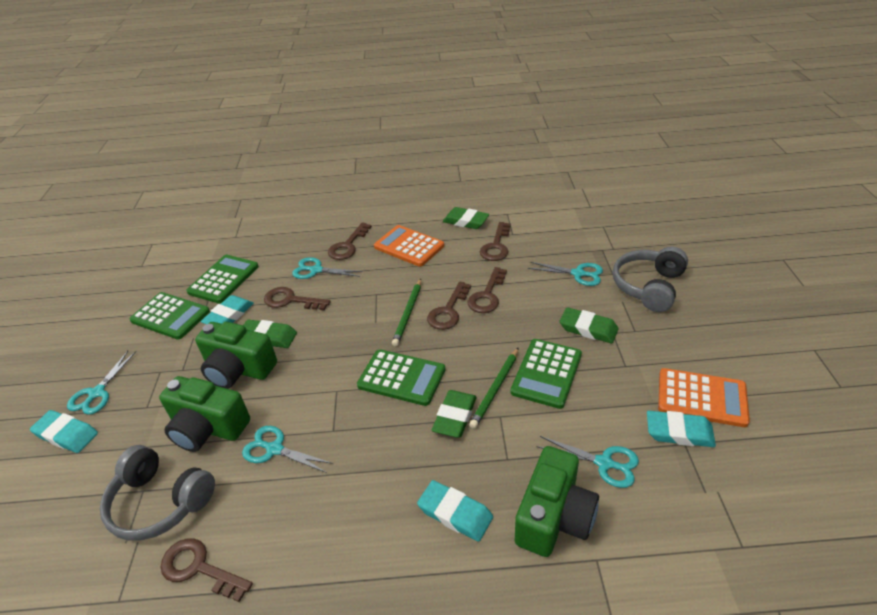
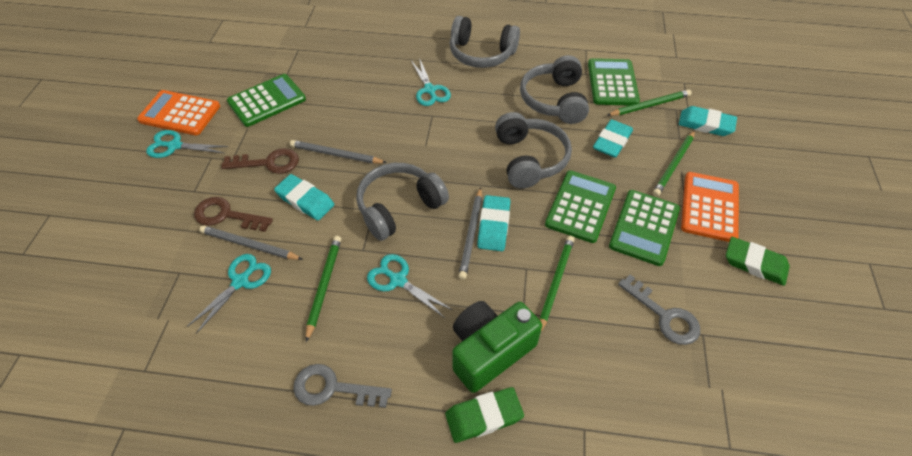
brown key: 6 -> 2
green camera: 3 -> 1
green eraser: 4 -> 2
green pencil: 2 -> 4
grey headphones: 2 -> 4
grey key: 0 -> 2
grey pencil: 0 -> 3
turquoise scissors: 5 -> 4

